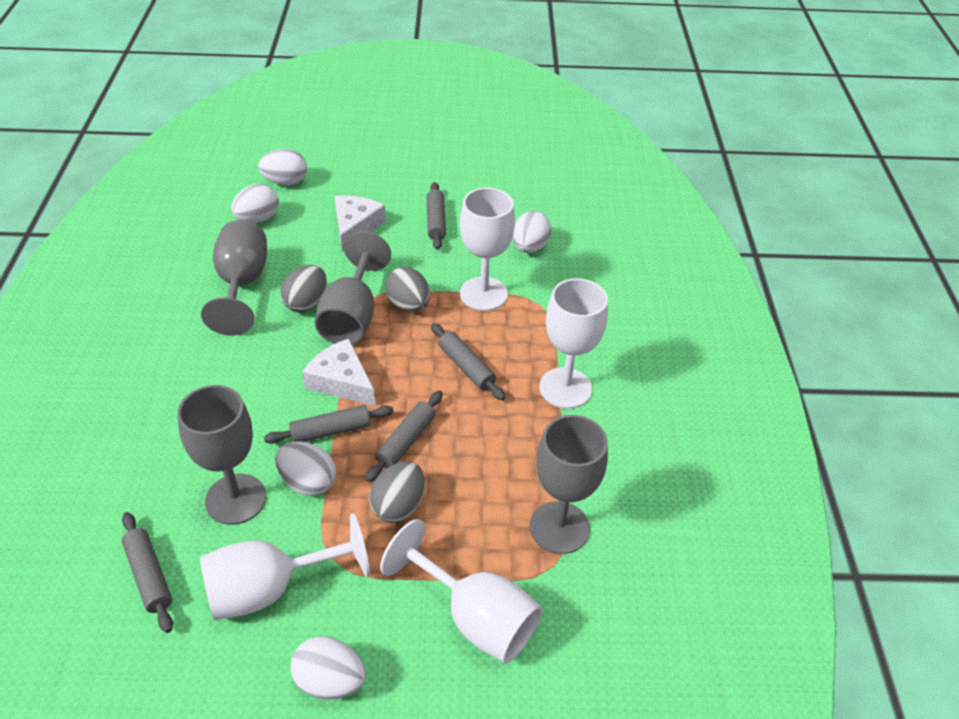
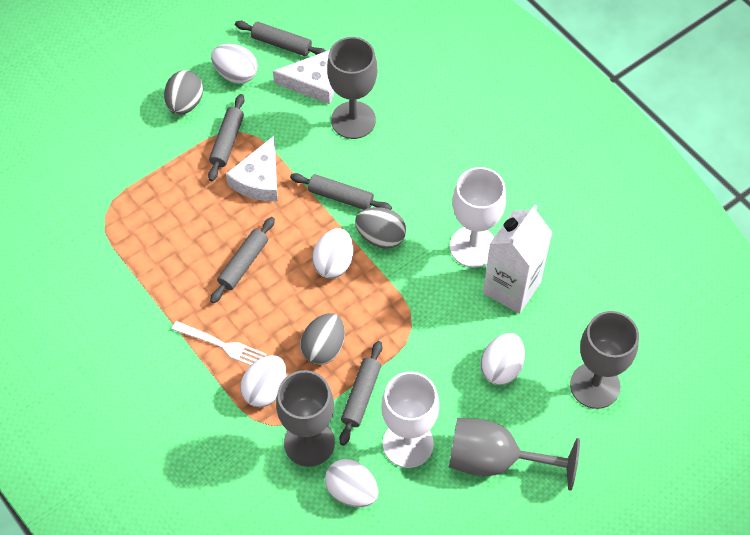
white carton: 0 -> 1
white fork: 0 -> 1
white goblet: 4 -> 2

